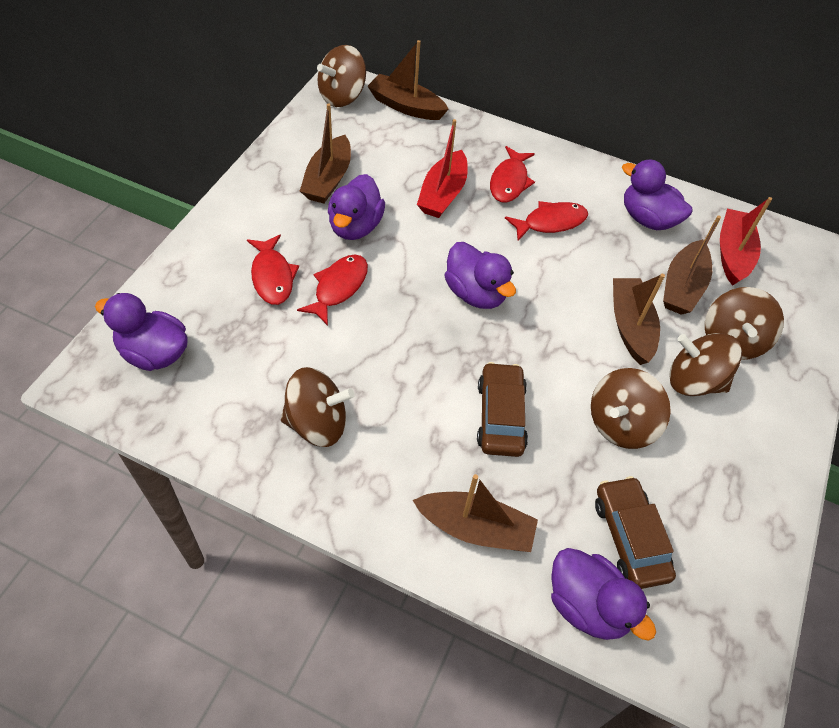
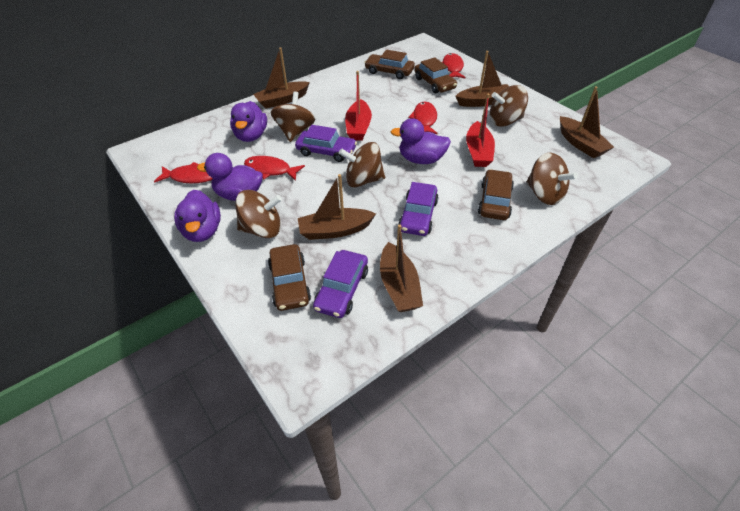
brown car: 2 -> 4
purple car: 0 -> 3
purple duck: 5 -> 4

